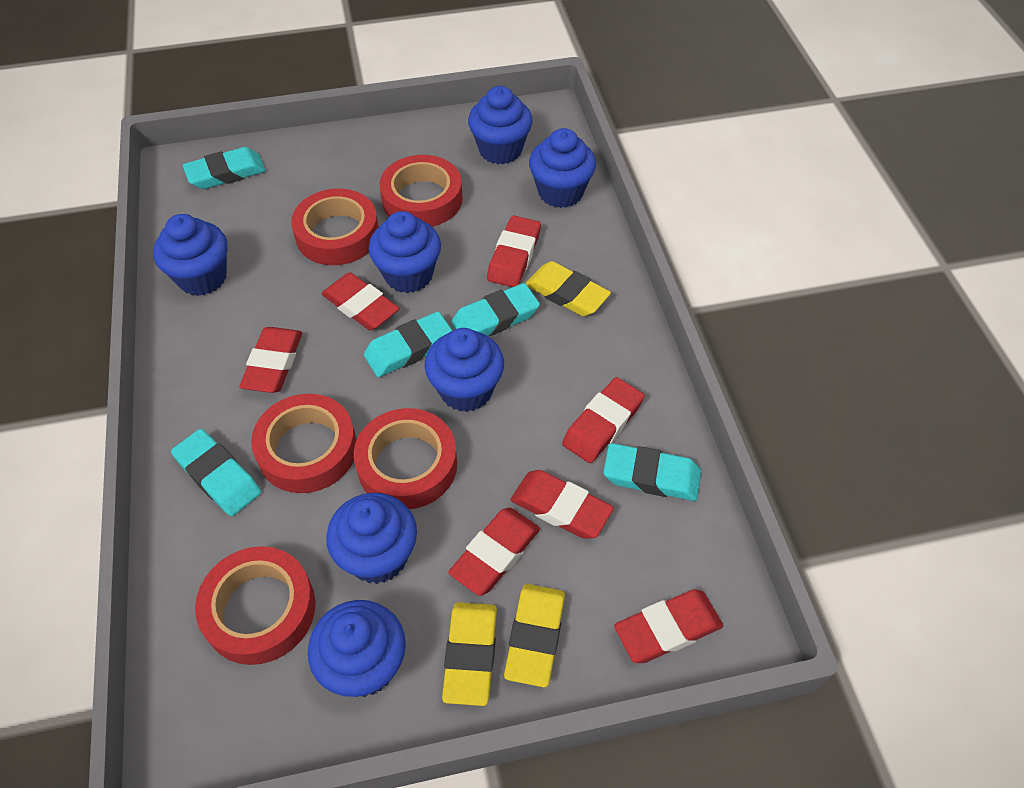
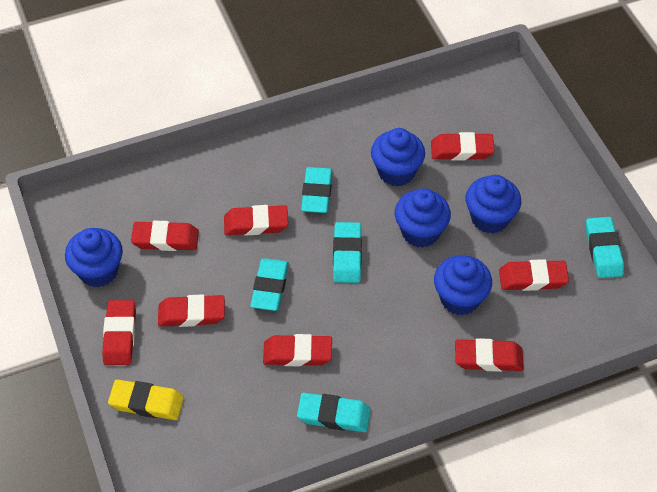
blue cupcake: 7 -> 5
red eraser: 7 -> 8
red tape: 5 -> 0
yellow eraser: 3 -> 1

